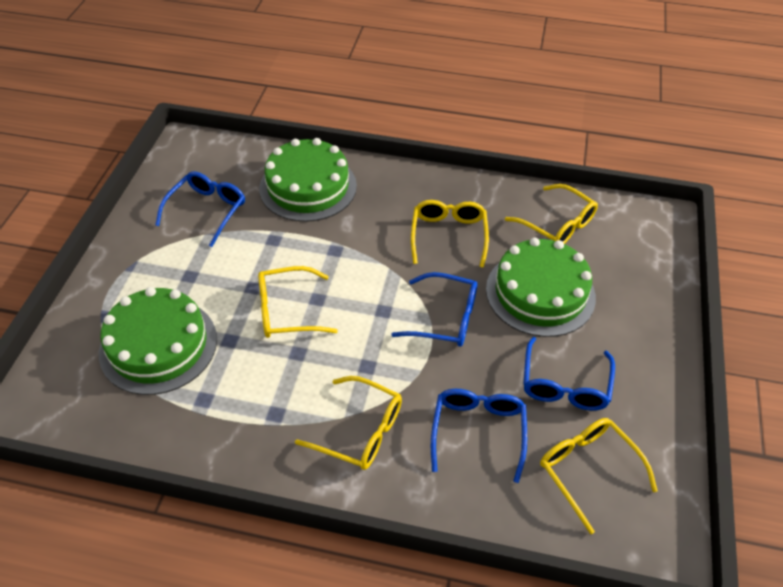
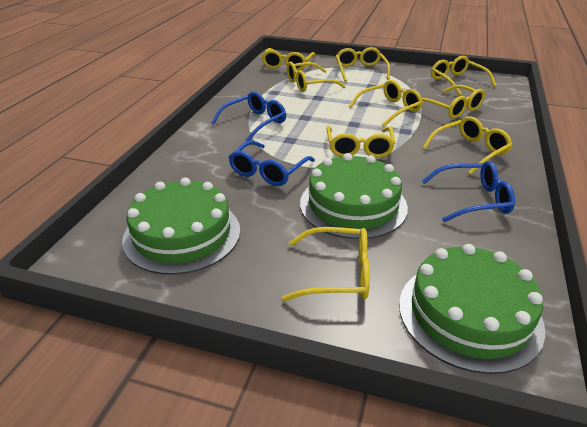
blue glasses: 4 -> 3
yellow glasses: 5 -> 9

